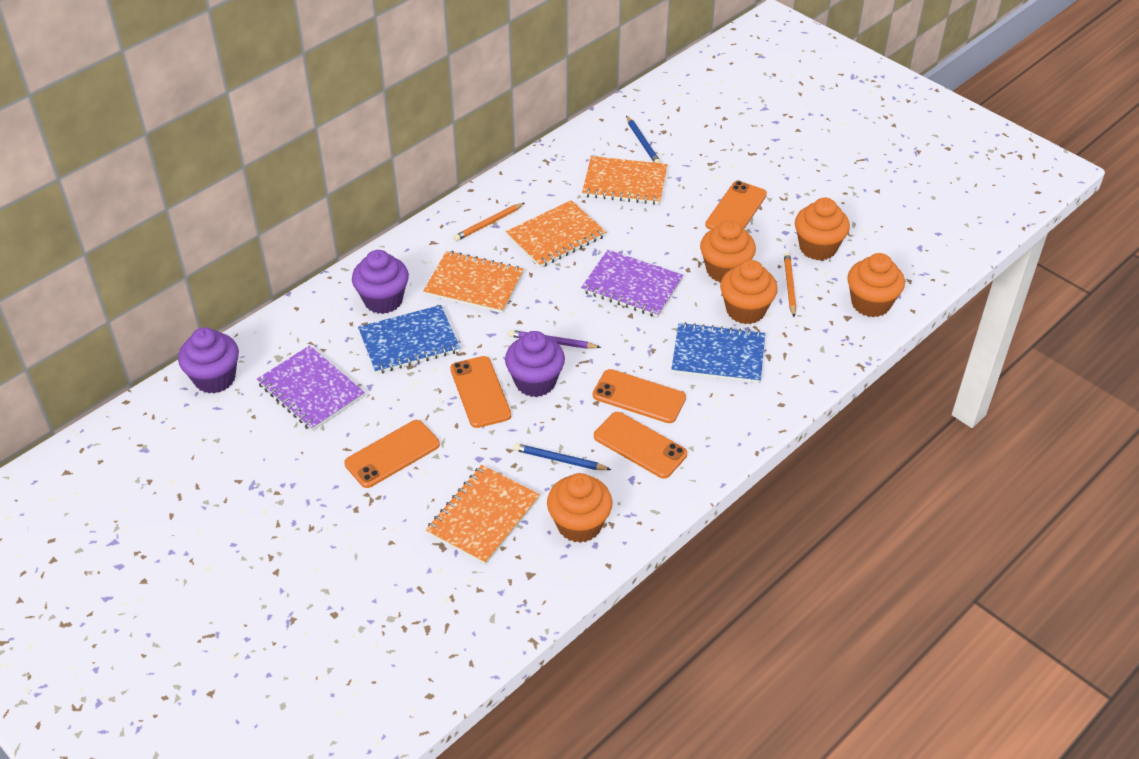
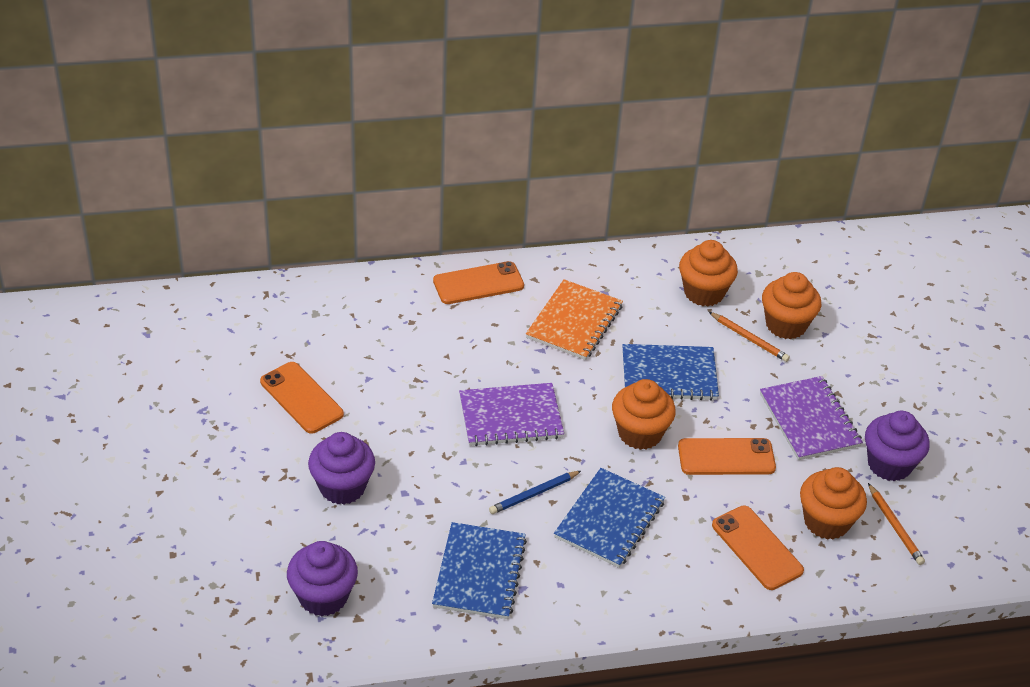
blue notebook: 2 -> 3
blue pencil: 2 -> 1
orange cupcake: 5 -> 4
orange notebook: 4 -> 1
orange phone: 5 -> 4
purple pencil: 1 -> 0

